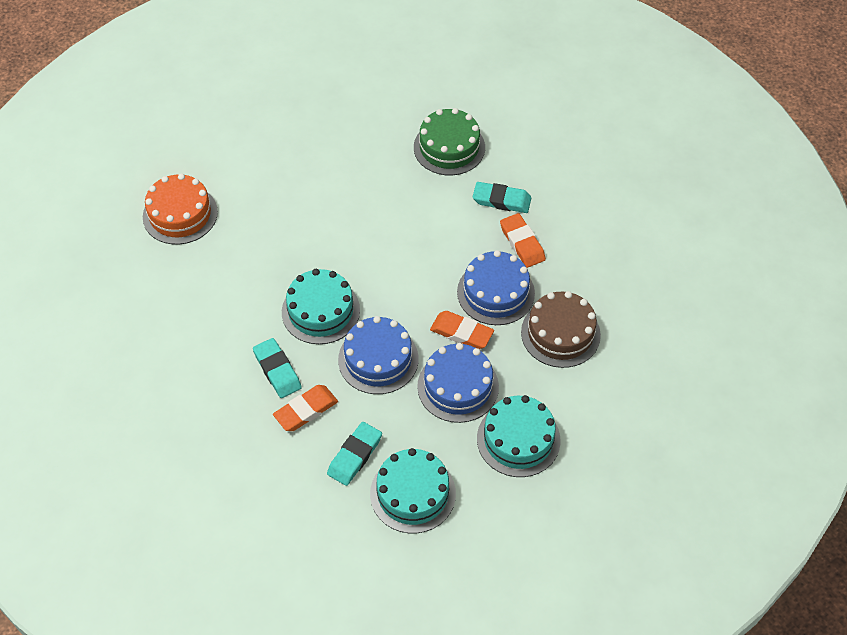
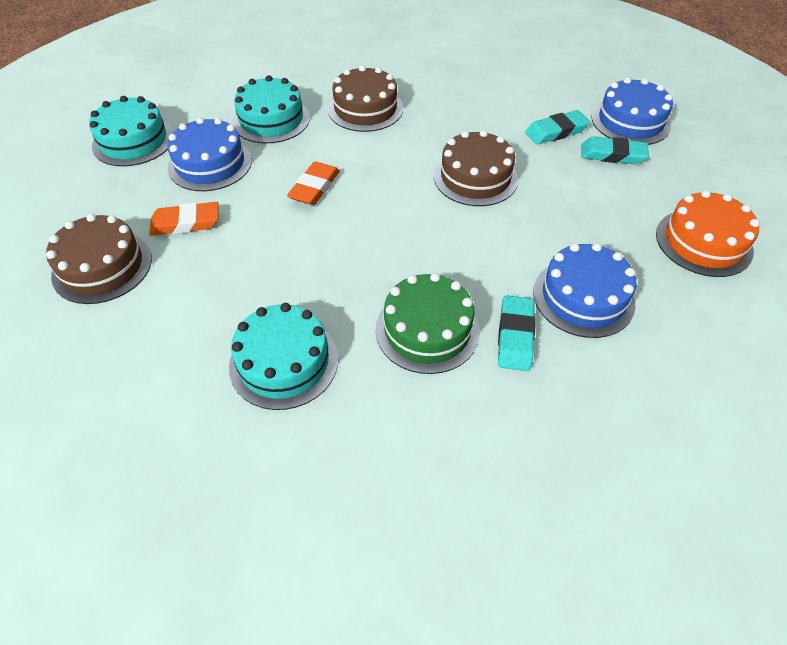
brown cake: 1 -> 3
orange eraser: 3 -> 2

